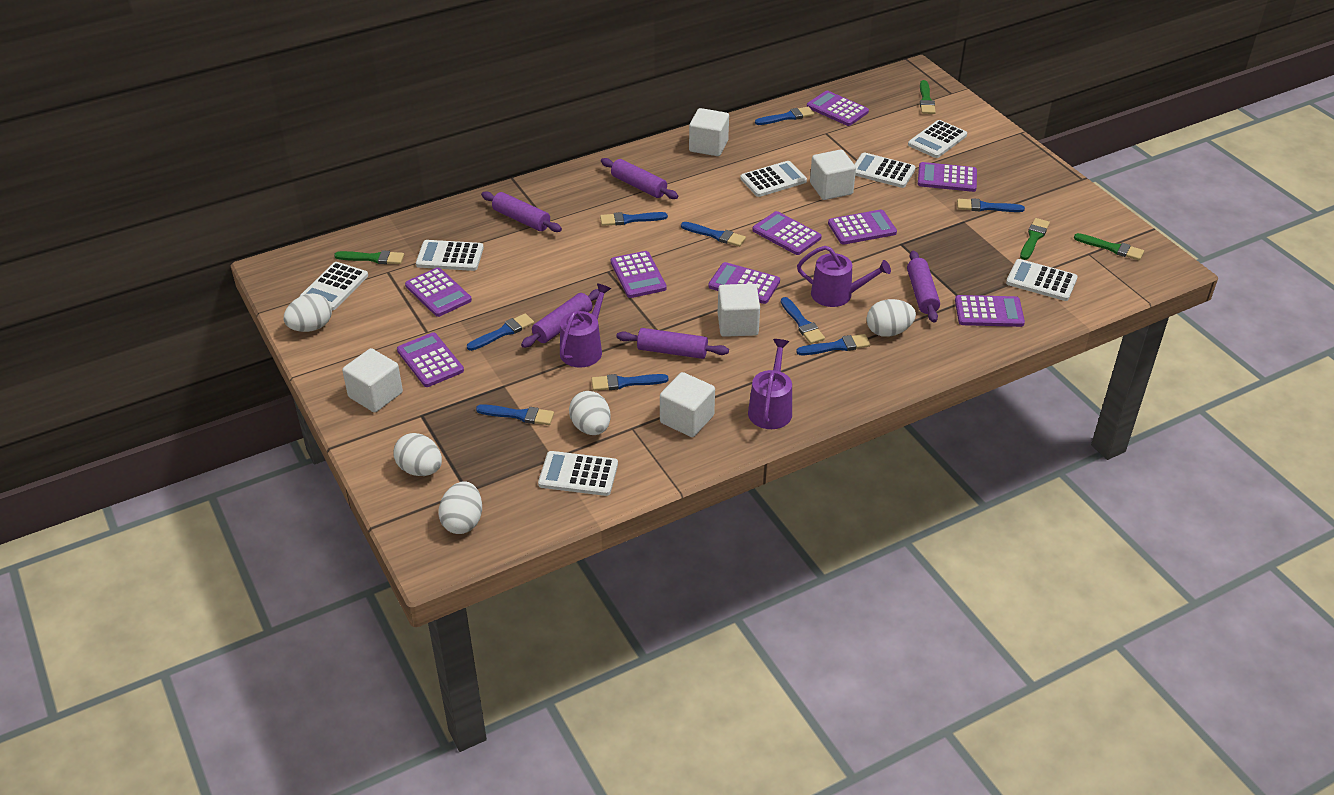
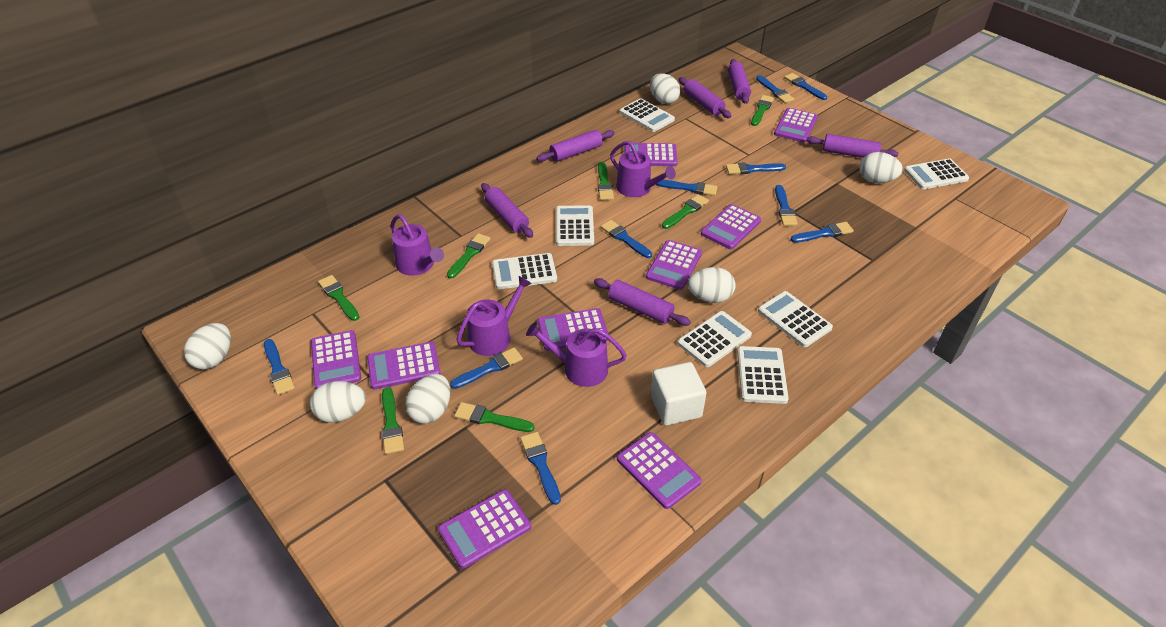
blue brush: 9 -> 10
green brush: 4 -> 7
purple rolling pin: 5 -> 6
purple watering can: 3 -> 4
white cube: 5 -> 1
white egg: 5 -> 6

